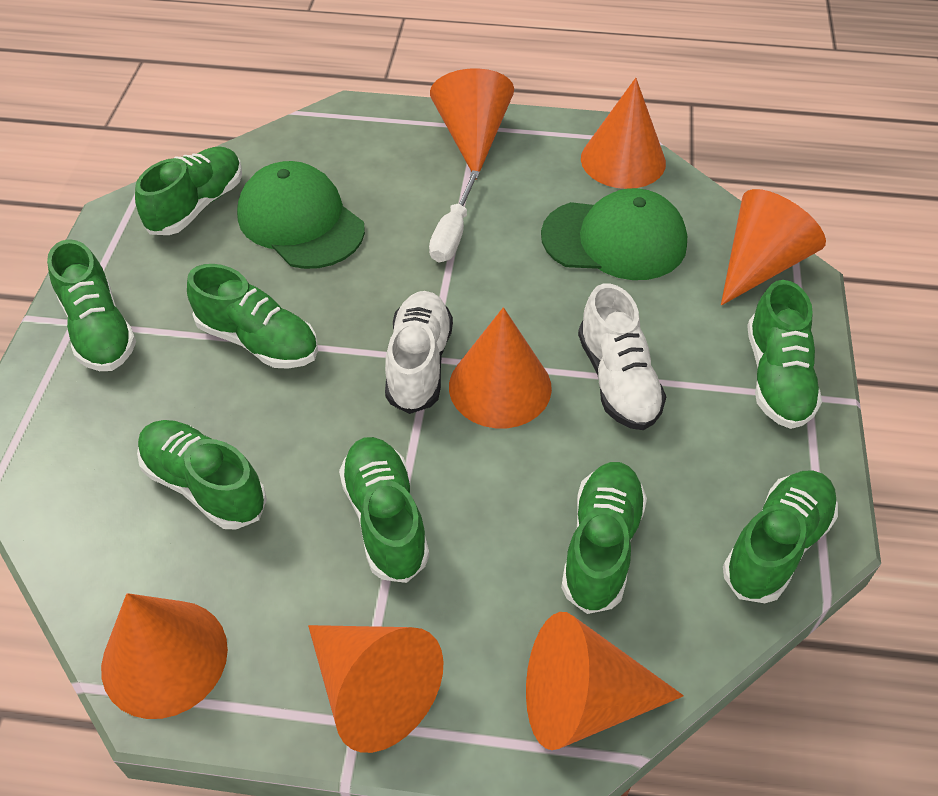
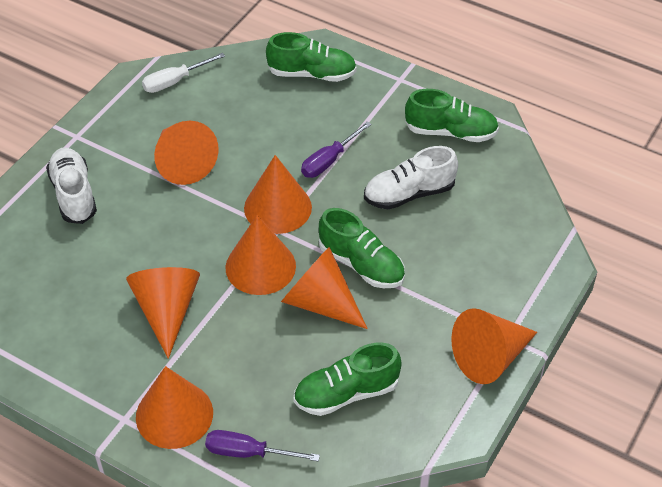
green cap: 2 -> 0
green shoe: 8 -> 4
purple screwdriver: 0 -> 2

